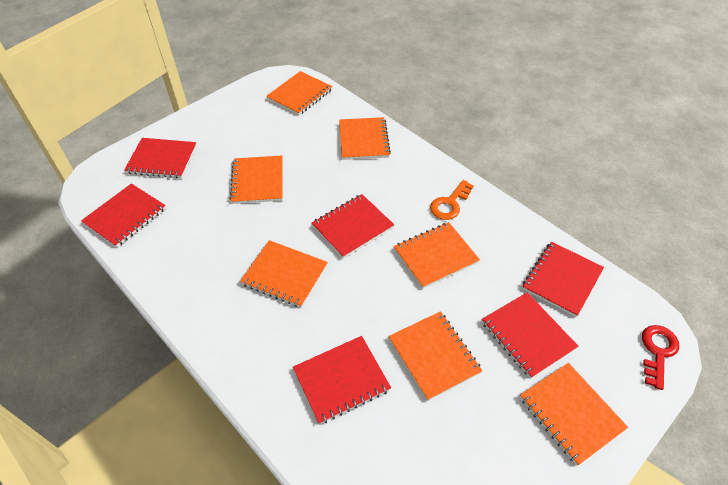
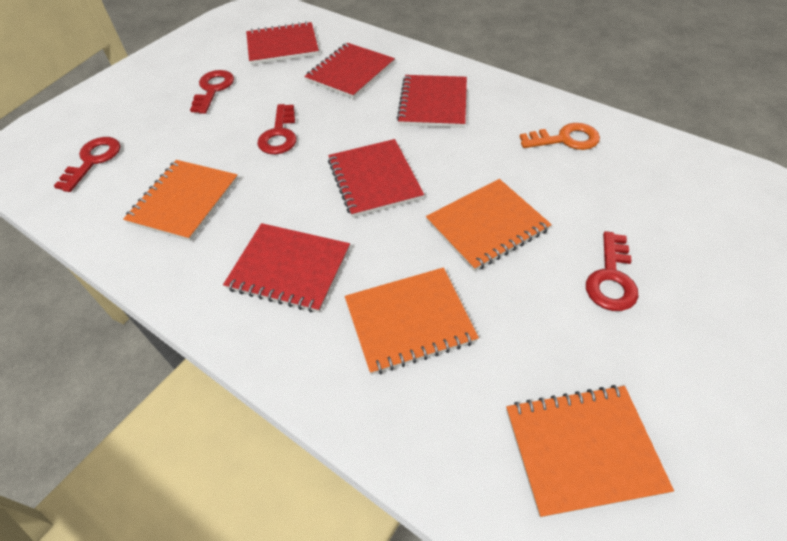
orange notebook: 7 -> 4
red key: 1 -> 4
red notebook: 6 -> 5

